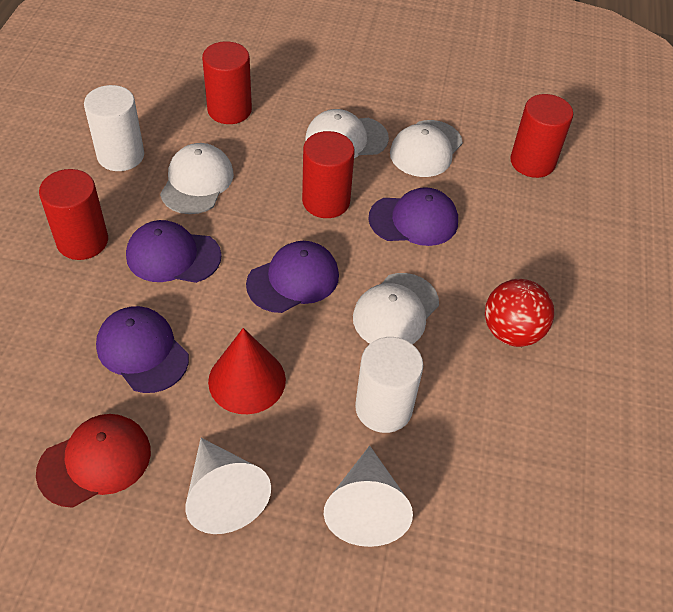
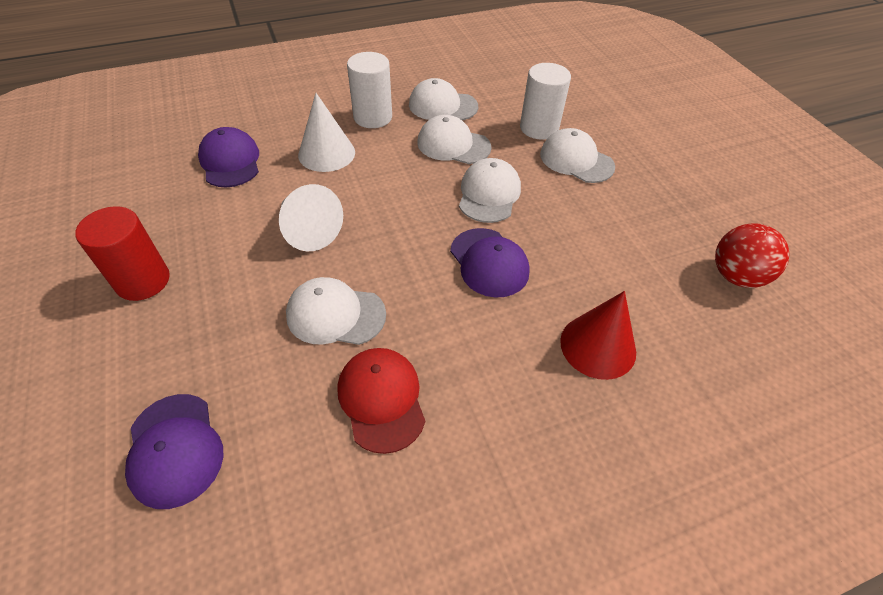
purple cap: 4 -> 3
red cylinder: 4 -> 1
white cap: 4 -> 5

